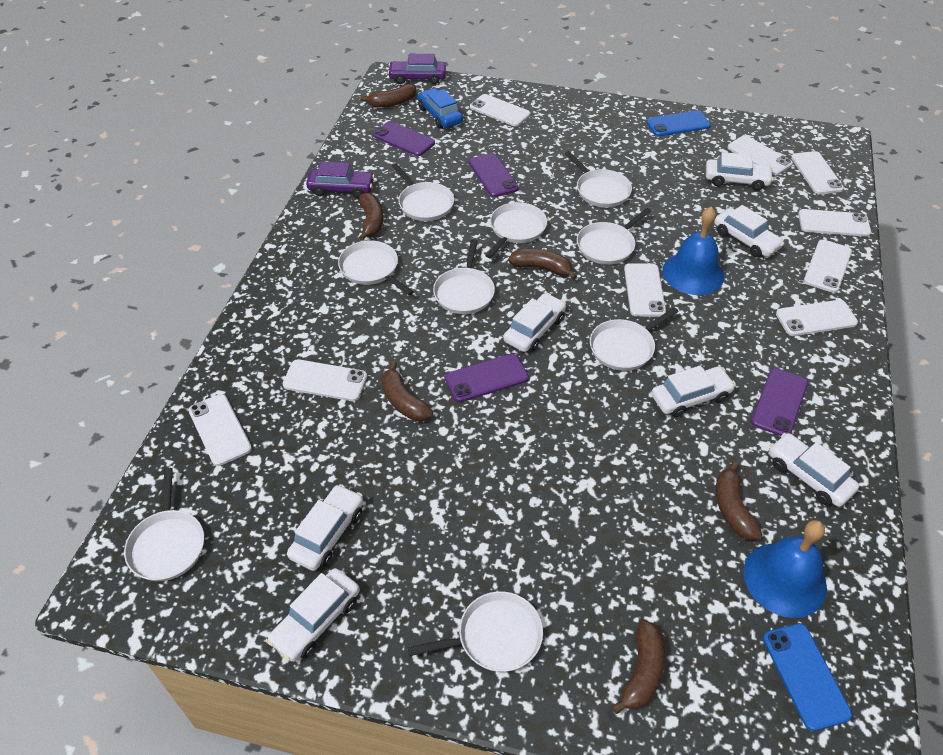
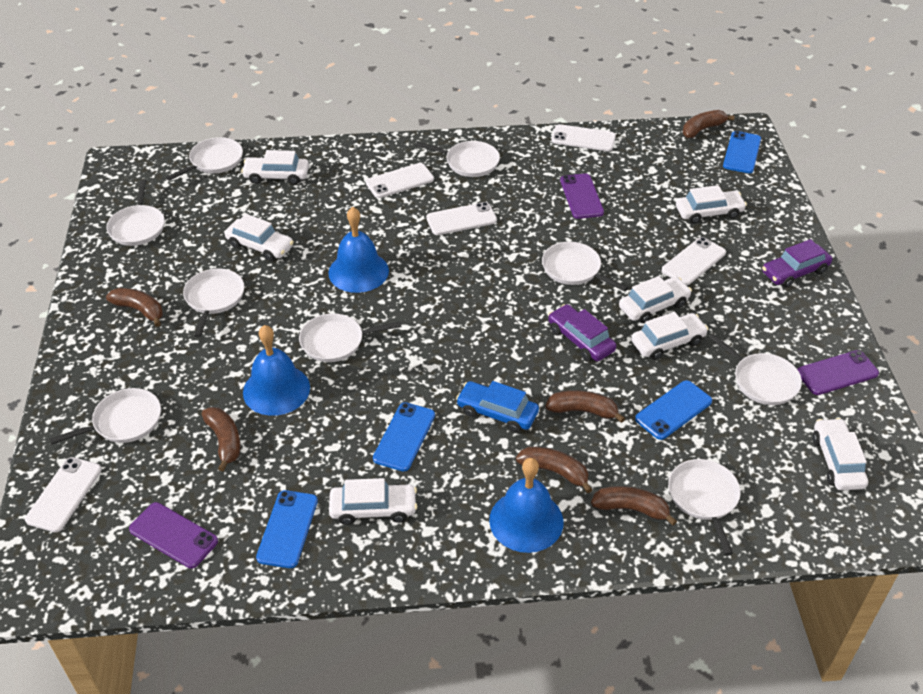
blue bell: 2 -> 3
blue phone: 2 -> 4
purple phone: 4 -> 3
white phone: 9 -> 5

